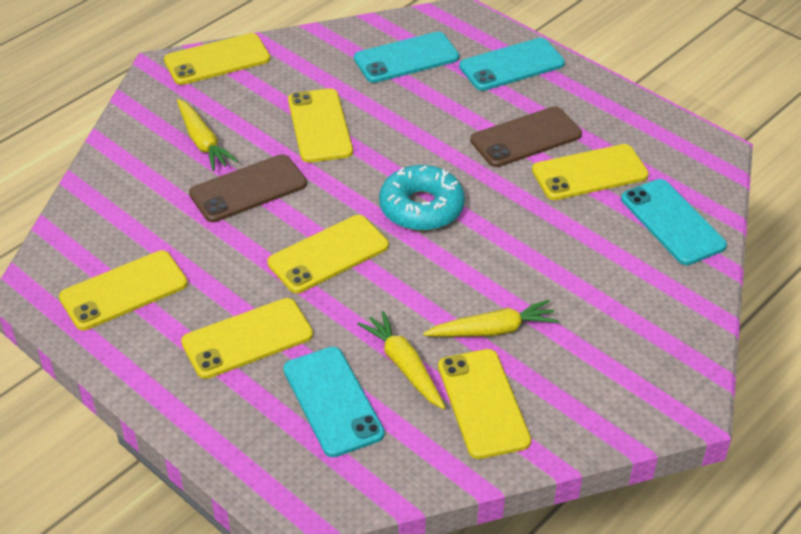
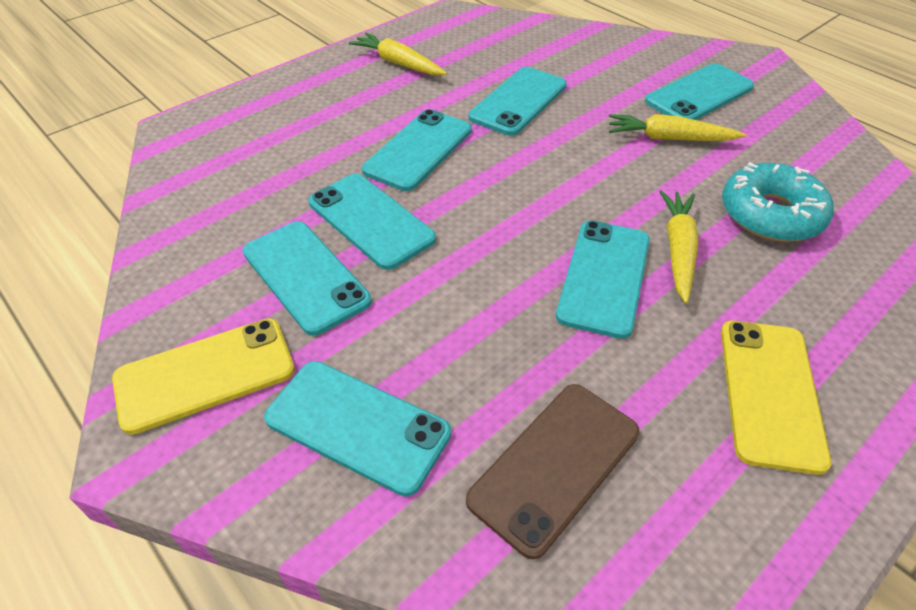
brown phone: 2 -> 1
turquoise phone: 4 -> 7
yellow phone: 7 -> 2

